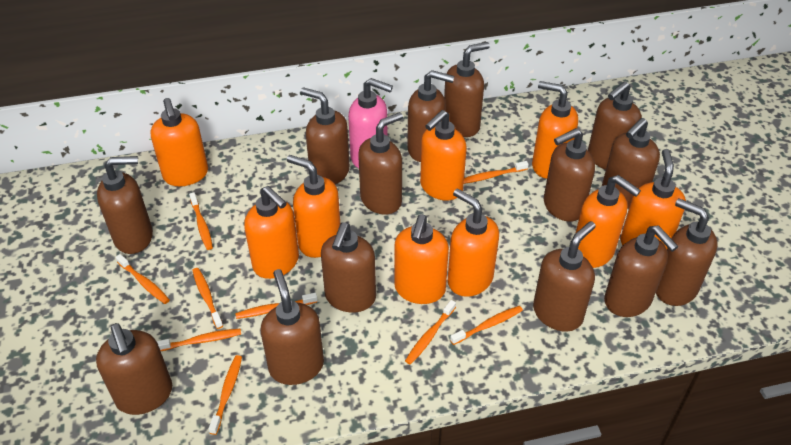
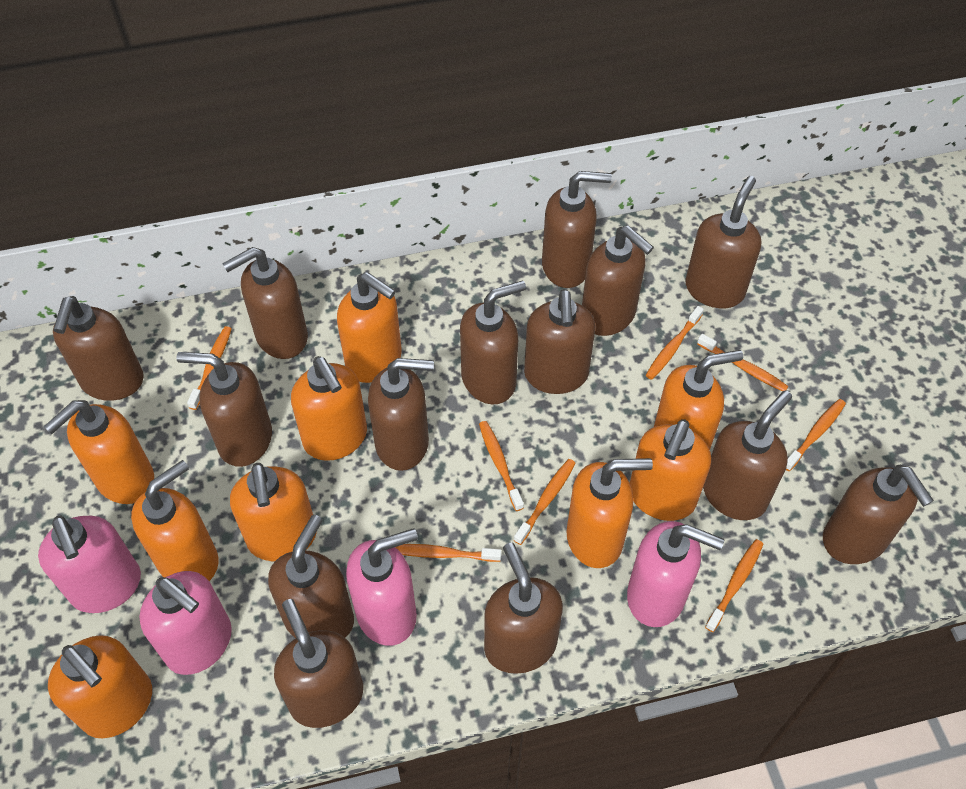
orange toothbrush: 9 -> 8
pink soap dispenser: 1 -> 4

